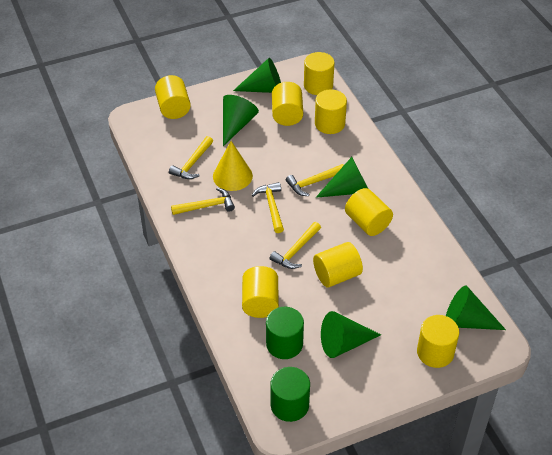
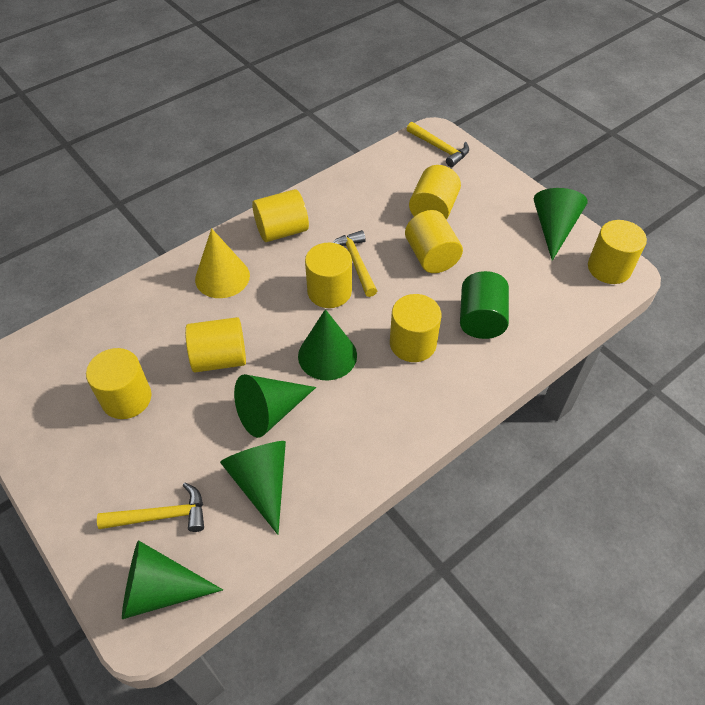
green cylinder: 2 -> 1
yellow hammer: 5 -> 3

